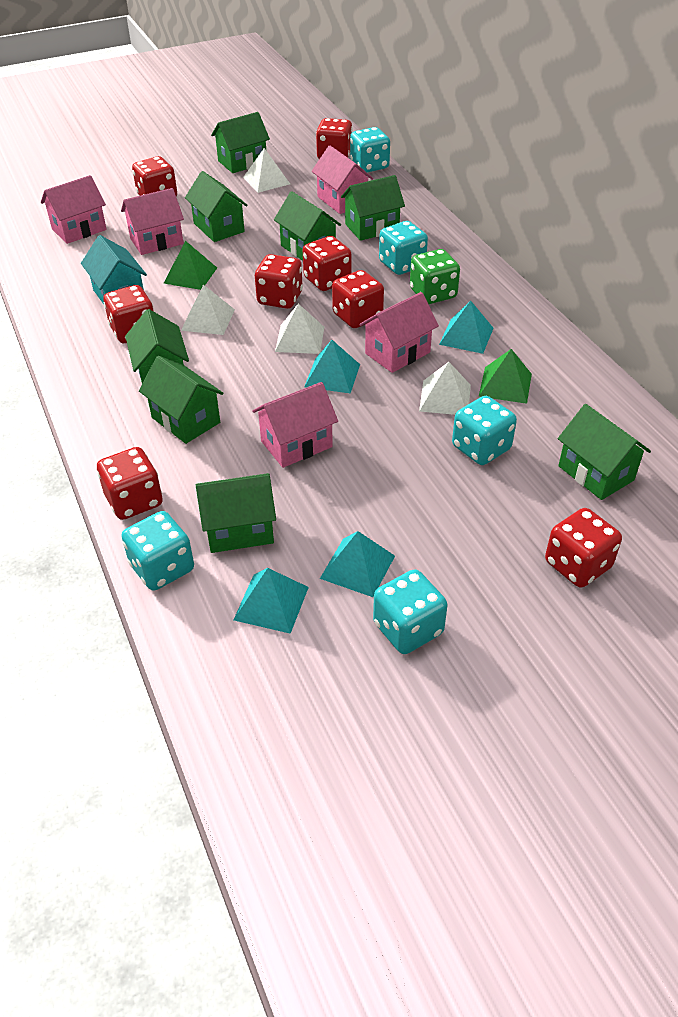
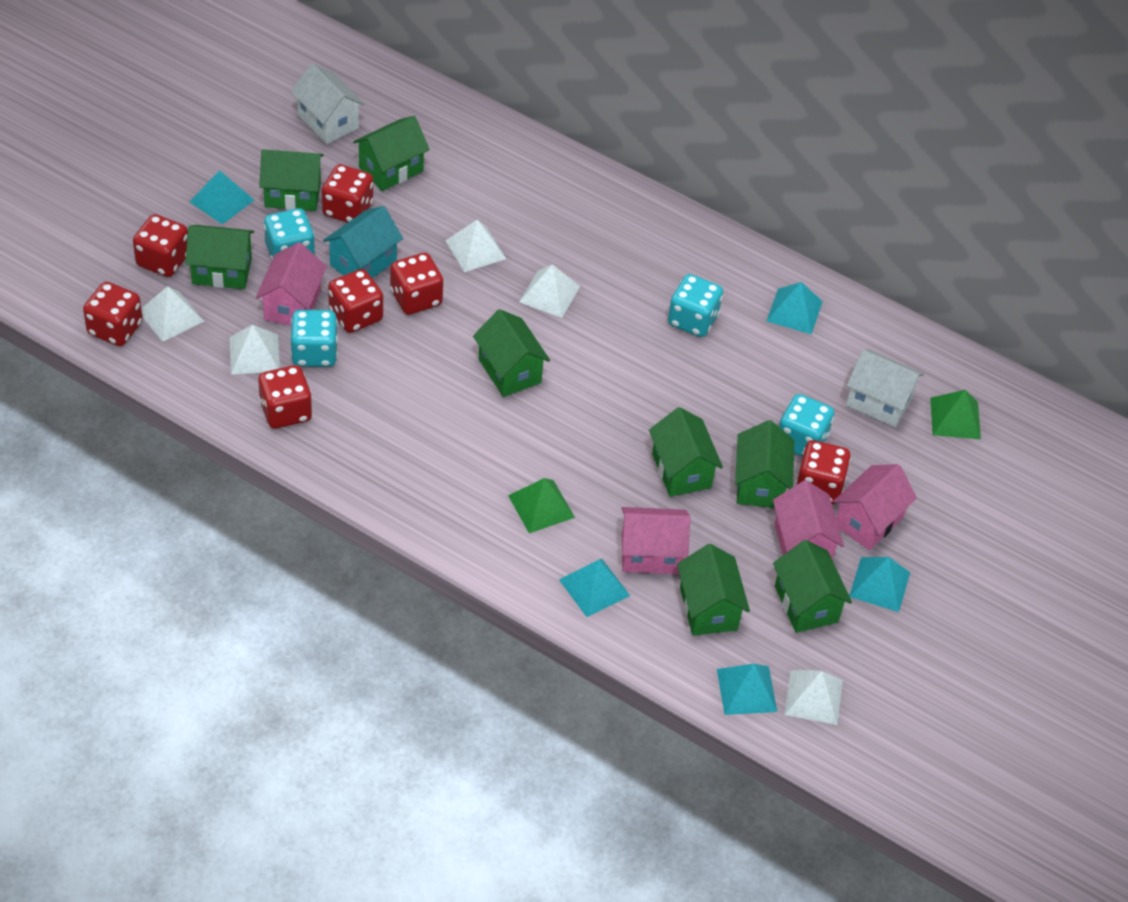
green dice: 1 -> 0
pink house: 5 -> 4
red dice: 8 -> 7
turquoise dice: 5 -> 4
turquoise pyramid: 4 -> 5
white house: 0 -> 2
white pyramid: 4 -> 5

